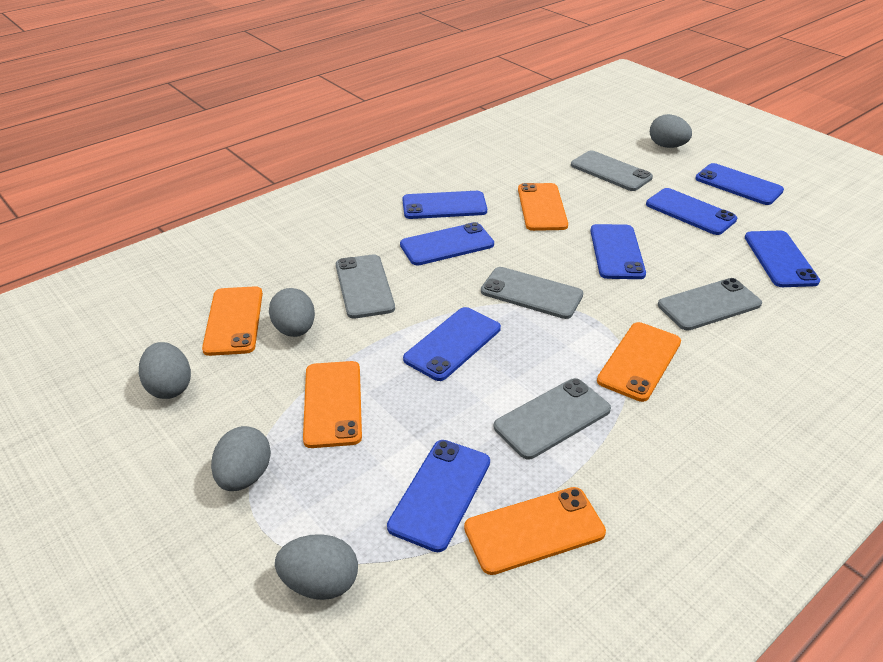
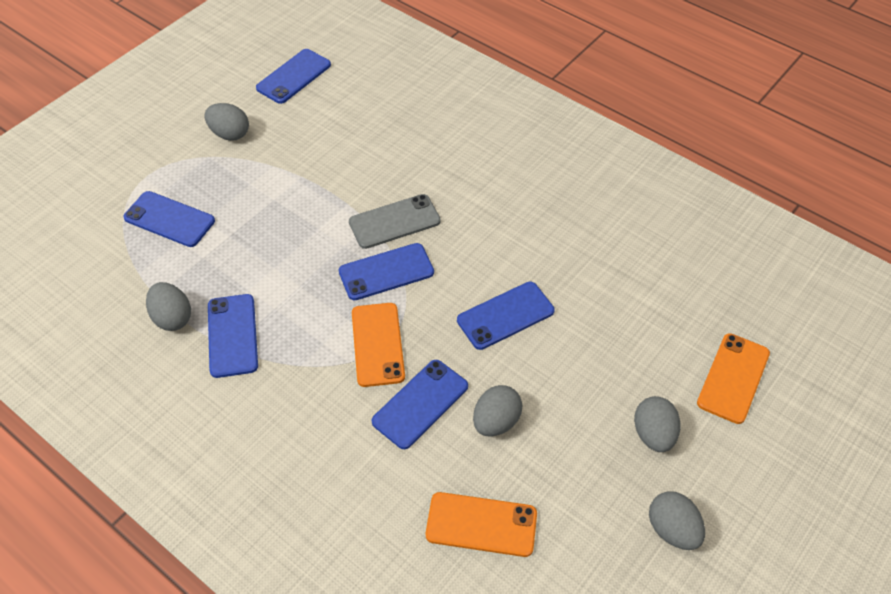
blue phone: 8 -> 6
grey phone: 5 -> 1
orange phone: 5 -> 3

